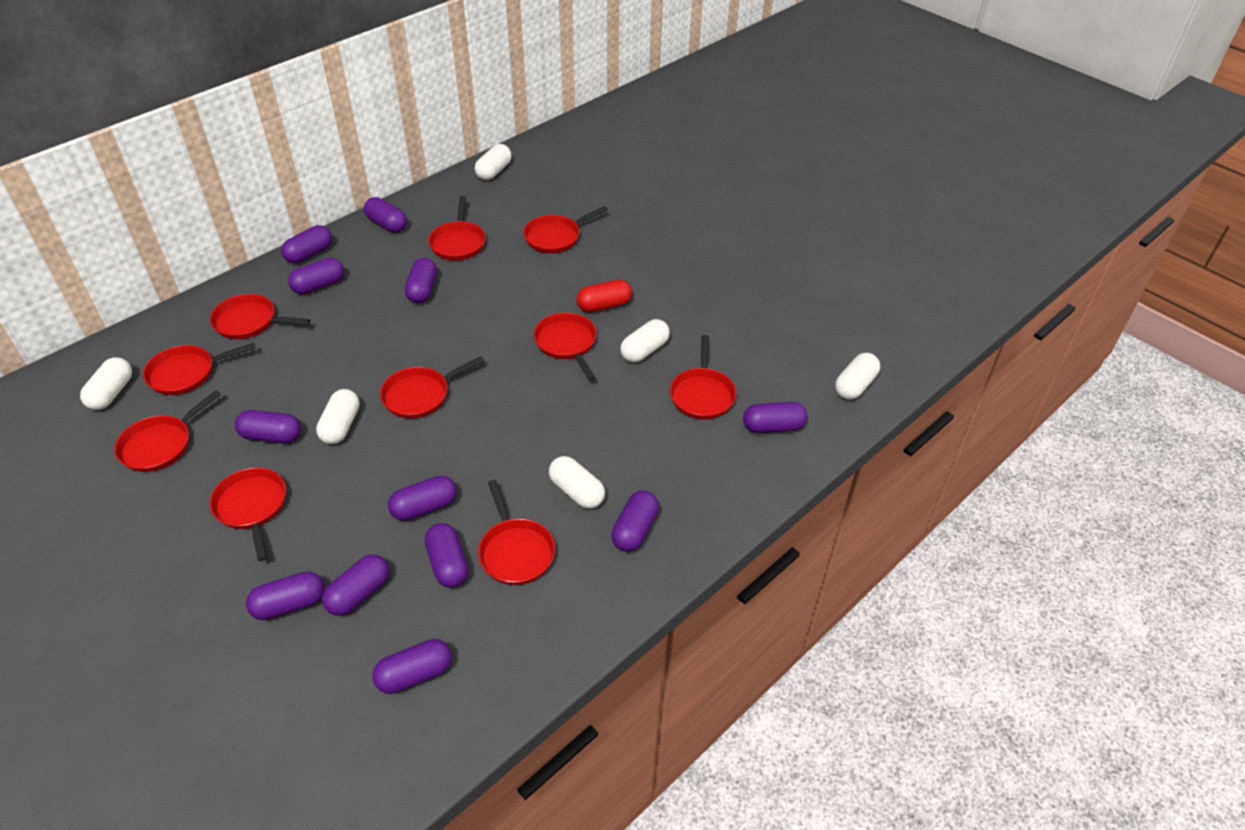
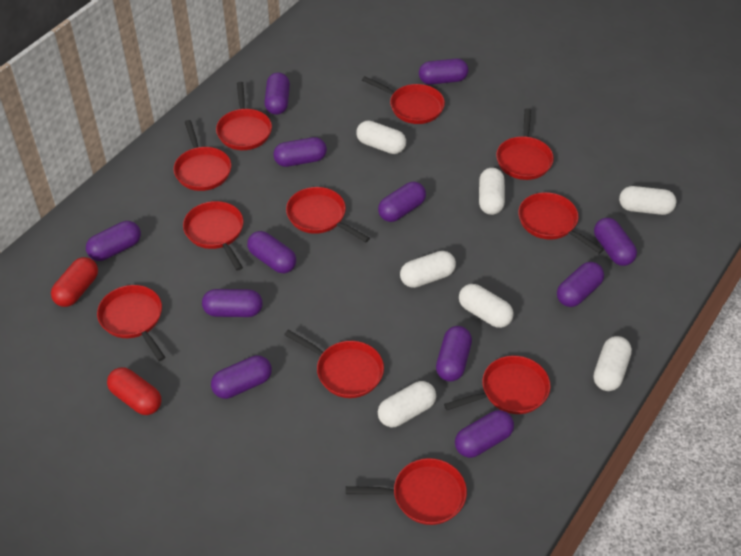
red capsule: 1 -> 2
red pan: 10 -> 11
white capsule: 6 -> 7

